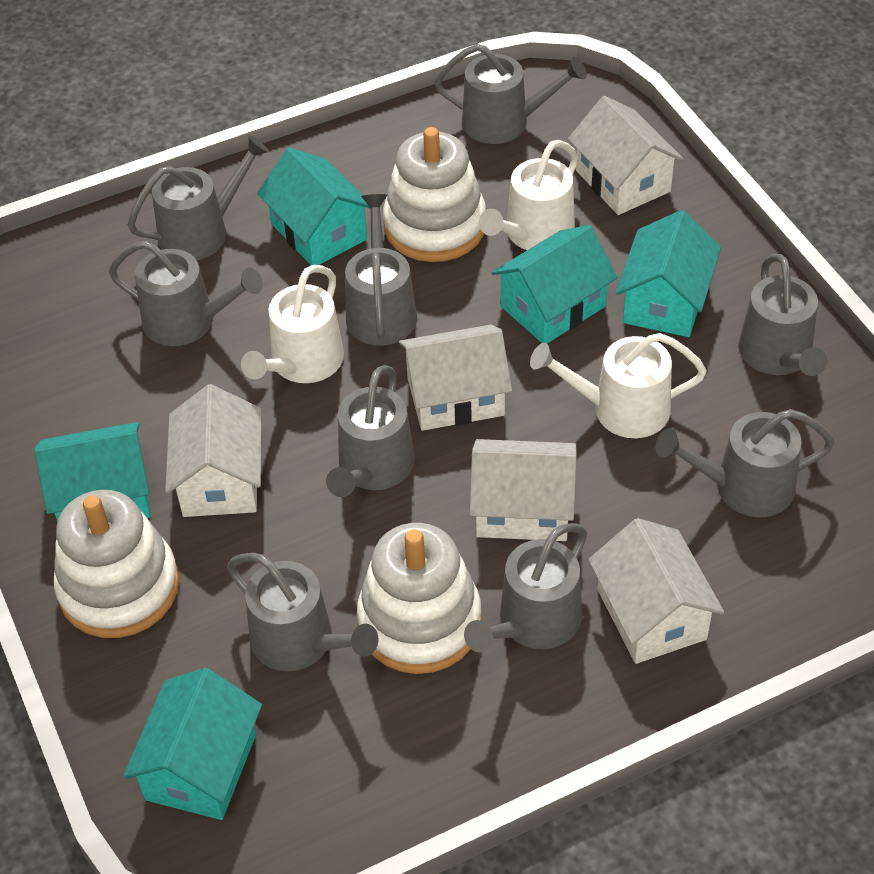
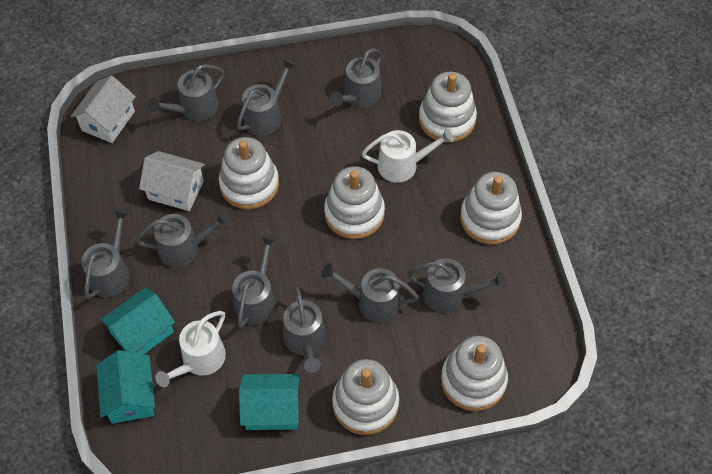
turquoise house: 5 -> 3
white house: 5 -> 2
white stacking toy: 3 -> 6
white watering can: 3 -> 2

